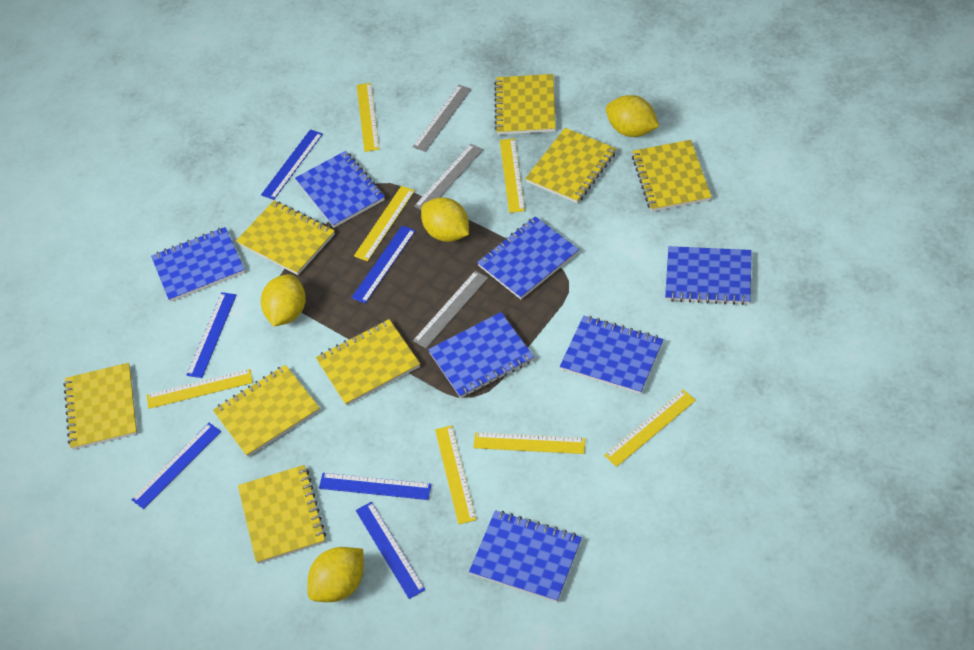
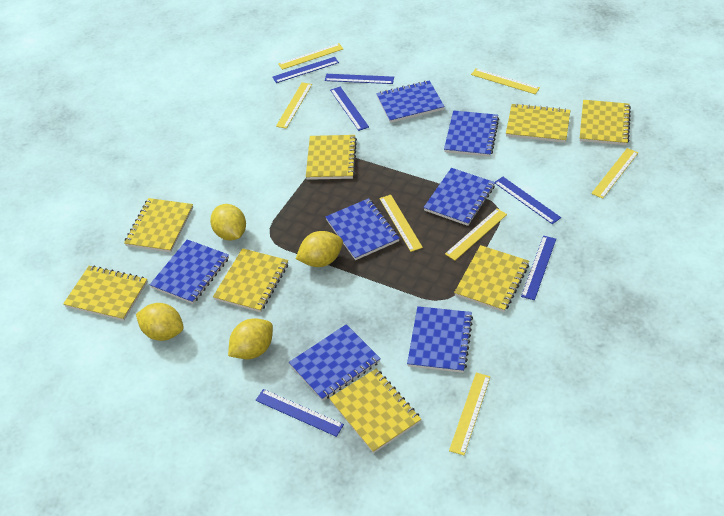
grey ruler: 3 -> 0

